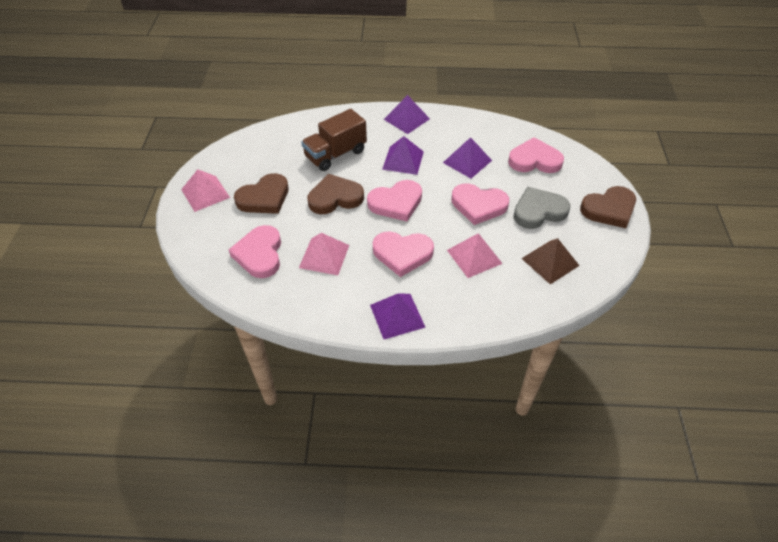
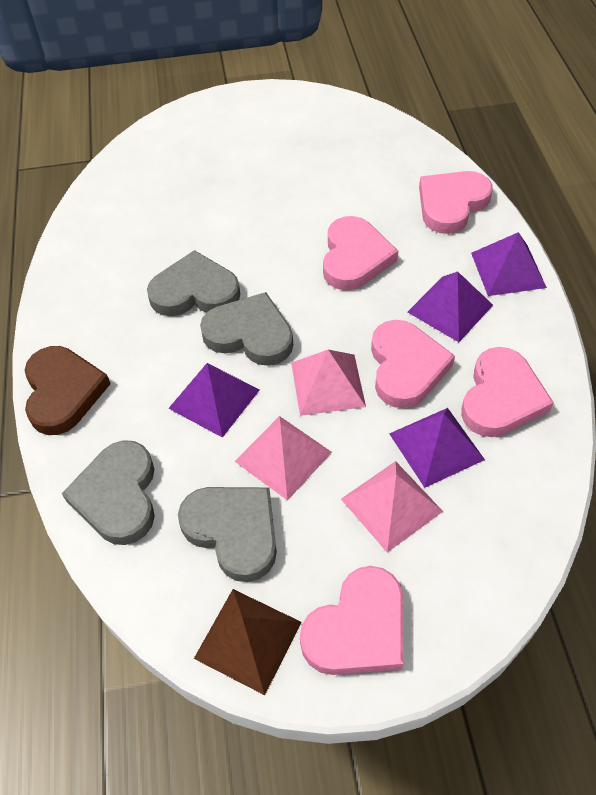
brown heart: 3 -> 1
brown truck: 1 -> 0
grey heart: 1 -> 4

